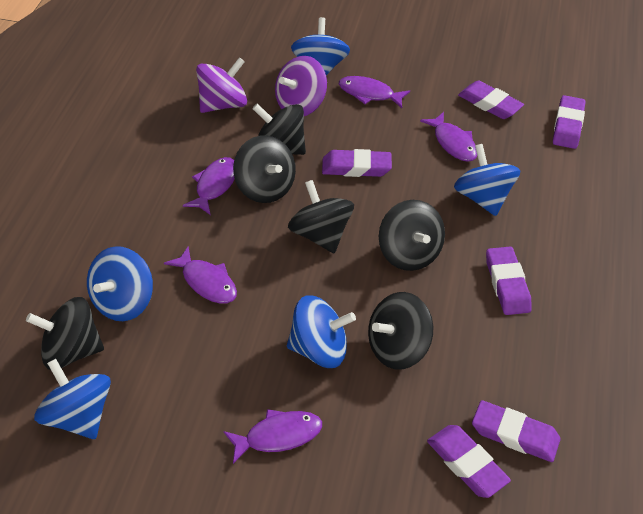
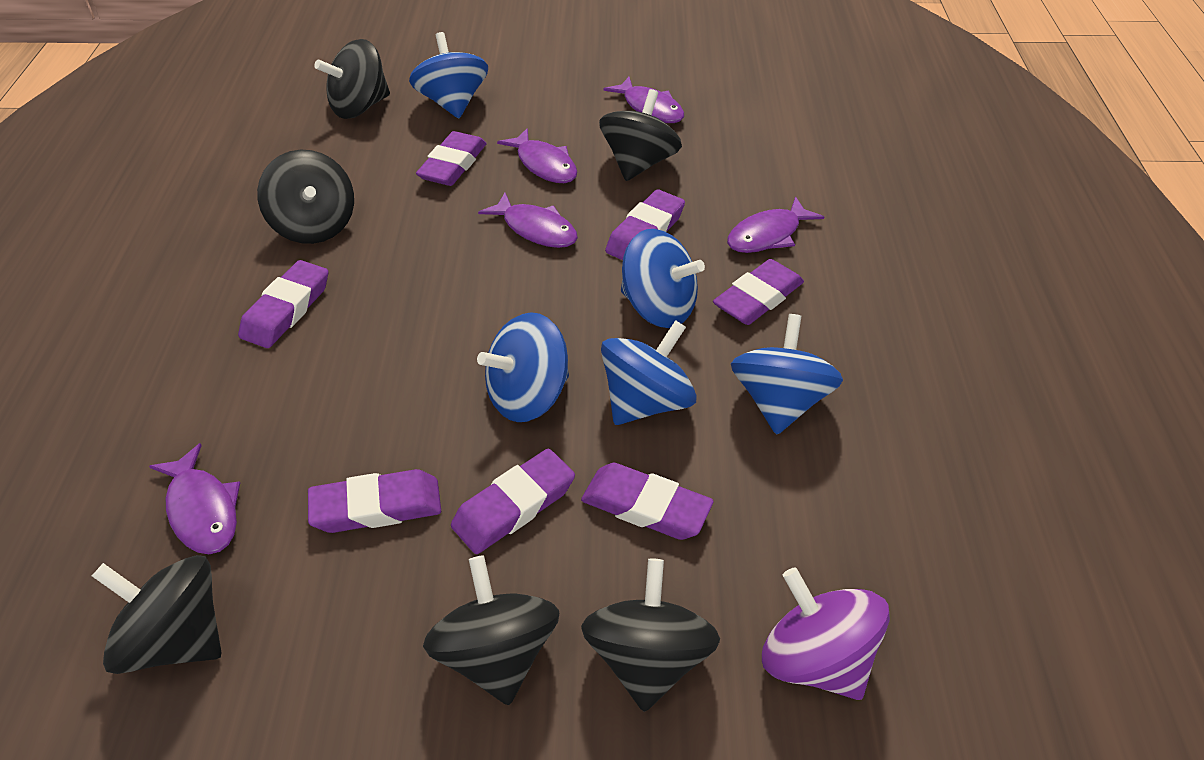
purple eraser: 6 -> 7
purple spinning top: 2 -> 1

